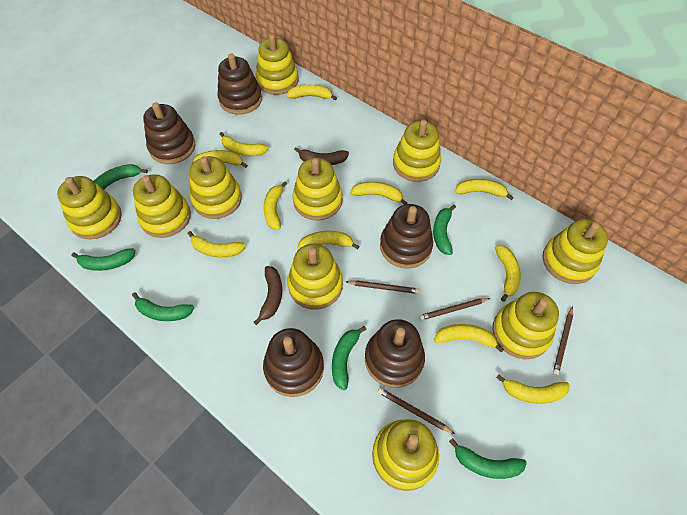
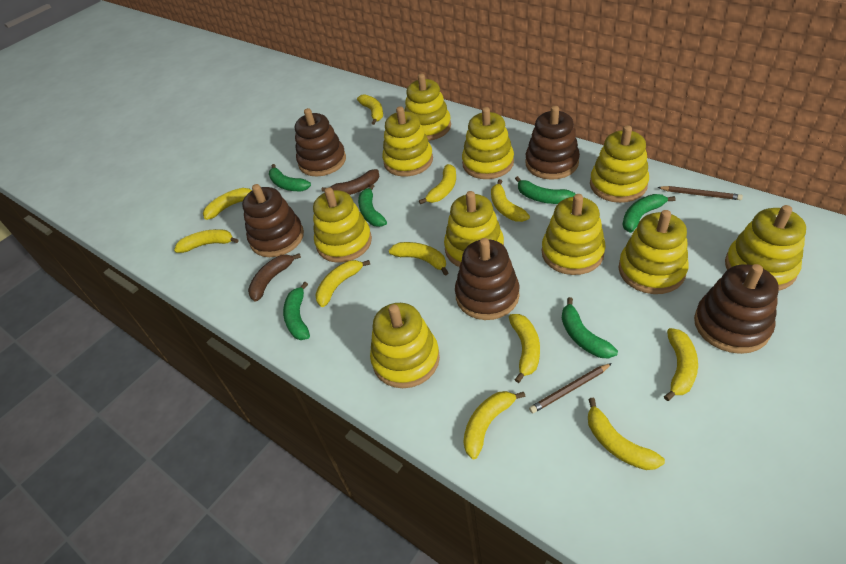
brown pencil: 4 -> 2

